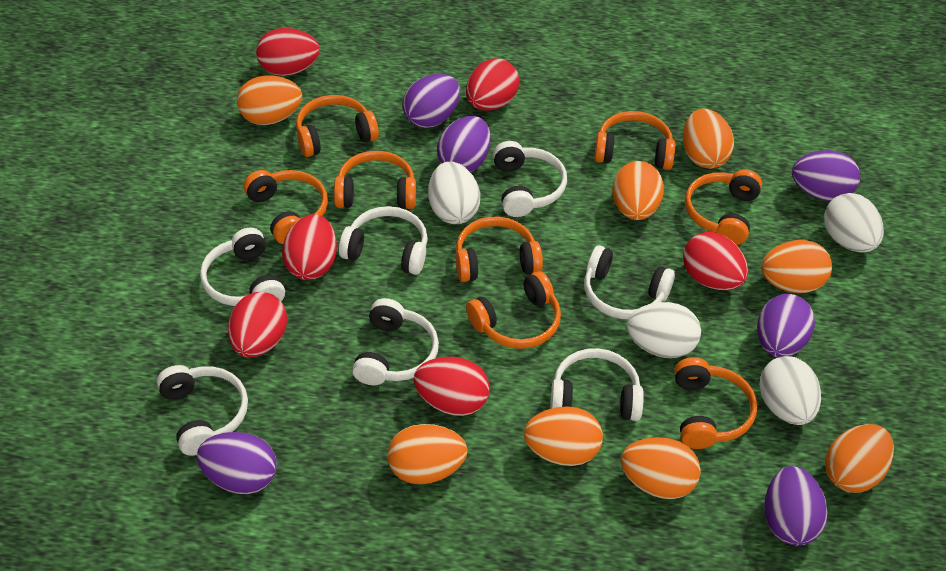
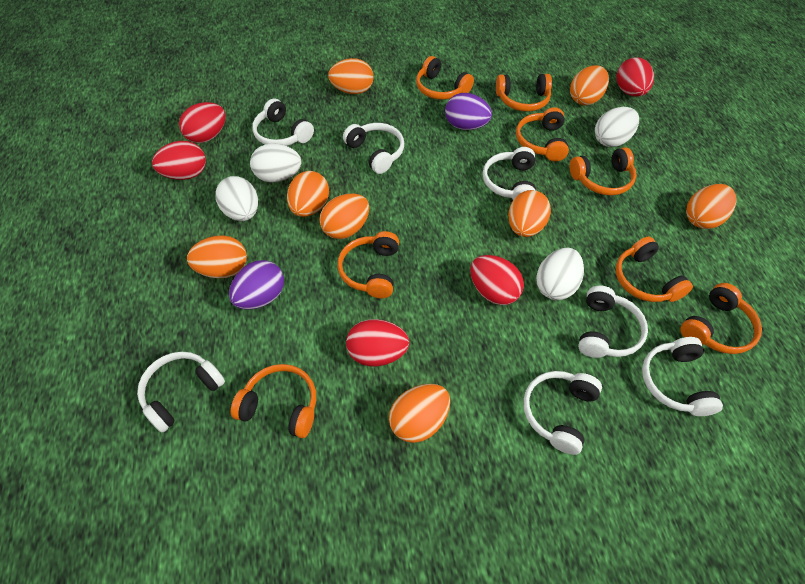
purple egg: 6 -> 2
red egg: 6 -> 5

